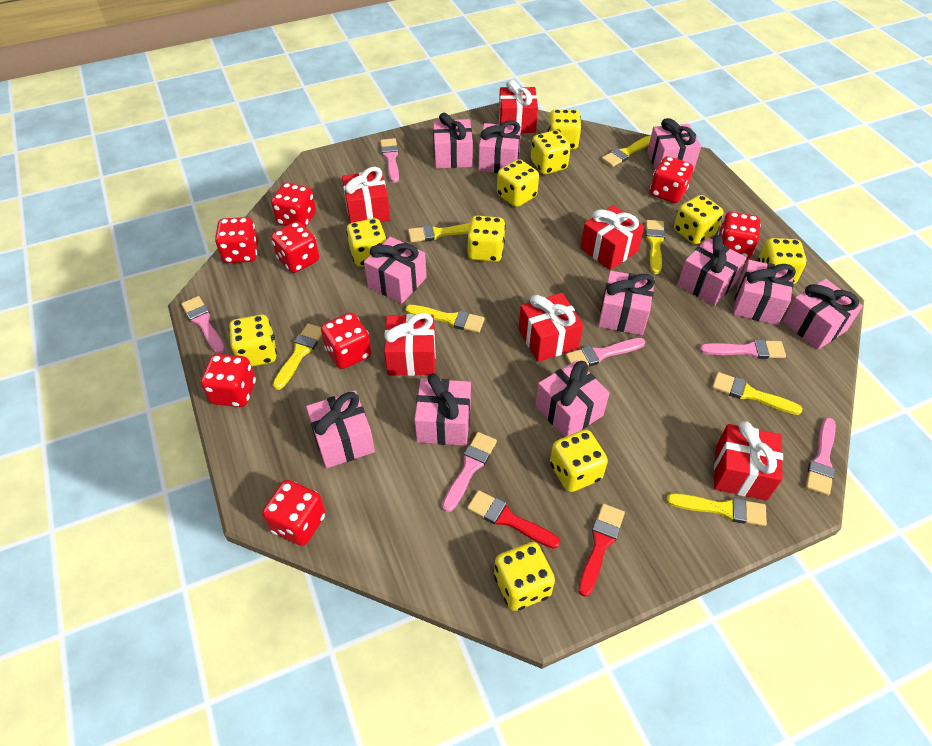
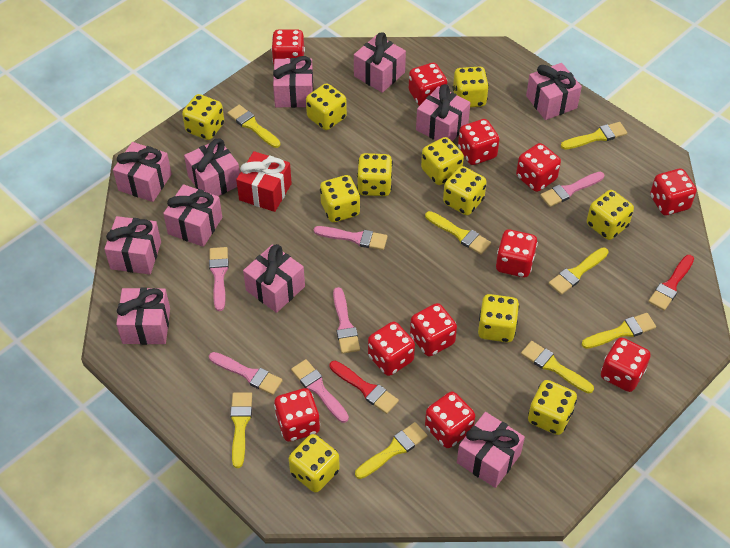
red dice: 8 -> 11
red gift: 6 -> 1
yellow brush: 7 -> 8
yellow dice: 10 -> 11

